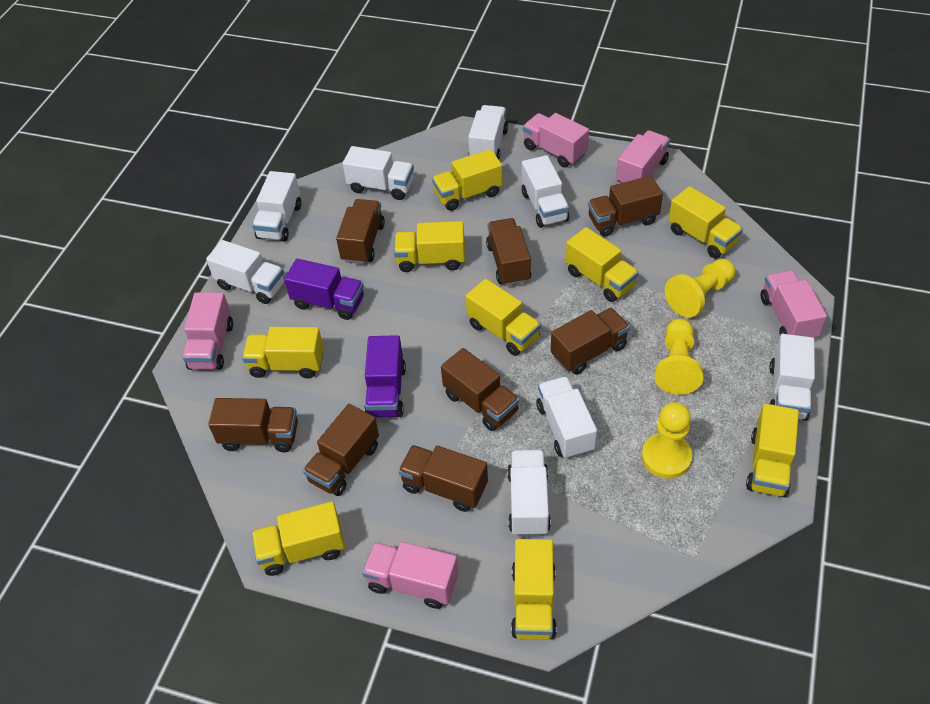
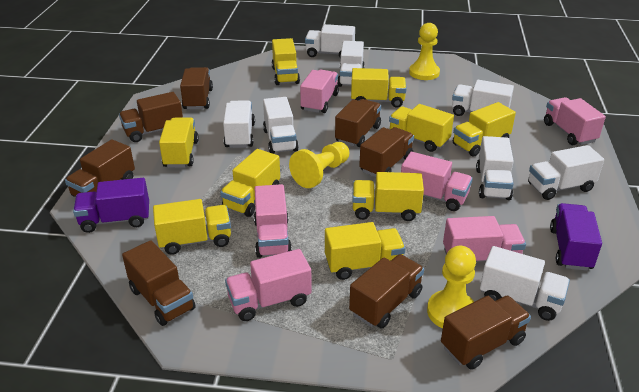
pink truck: 5 -> 6

